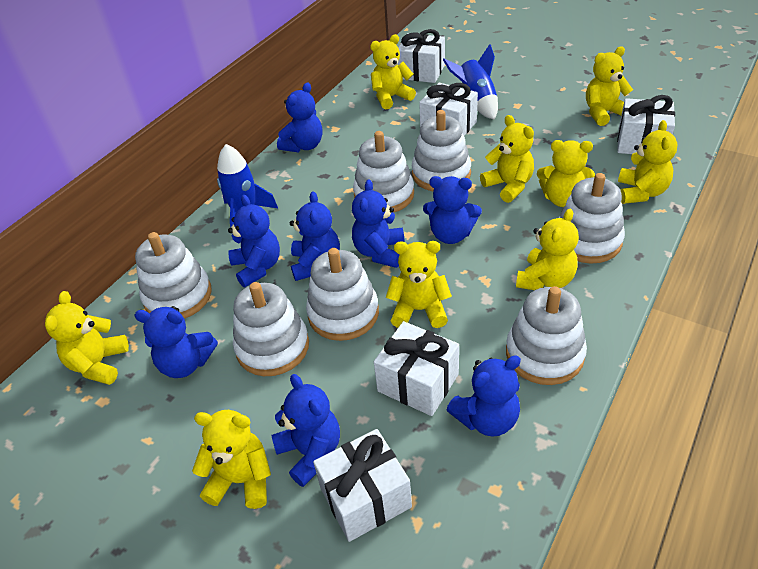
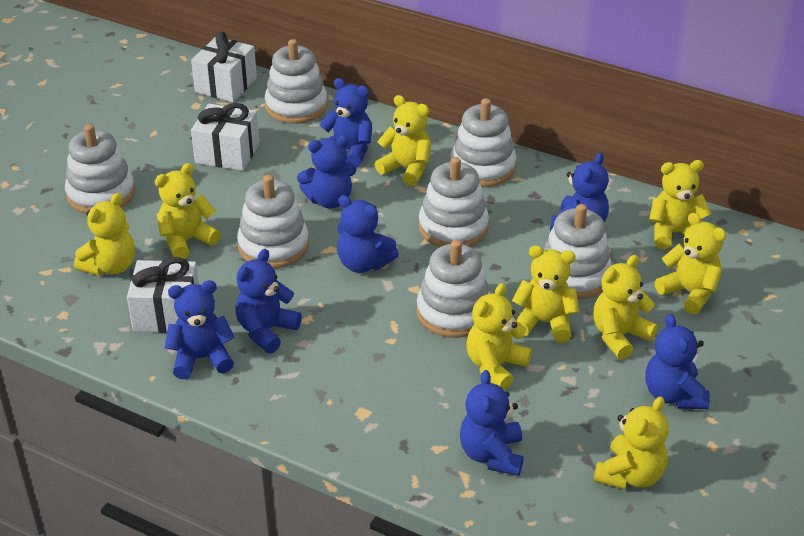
blue rocket: 2 -> 0
white gift: 5 -> 3

